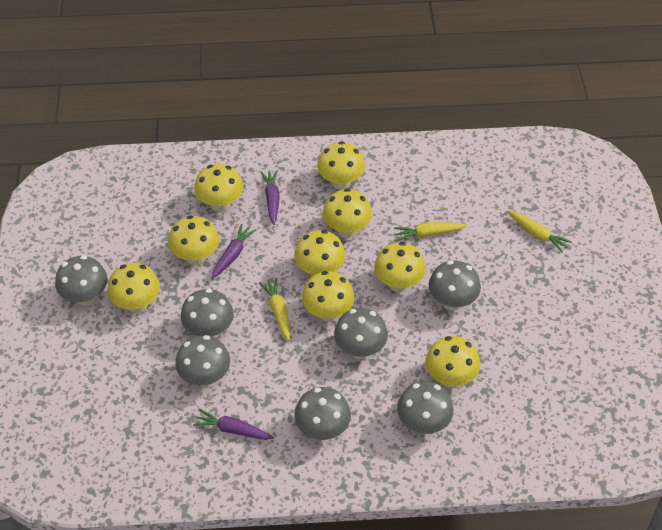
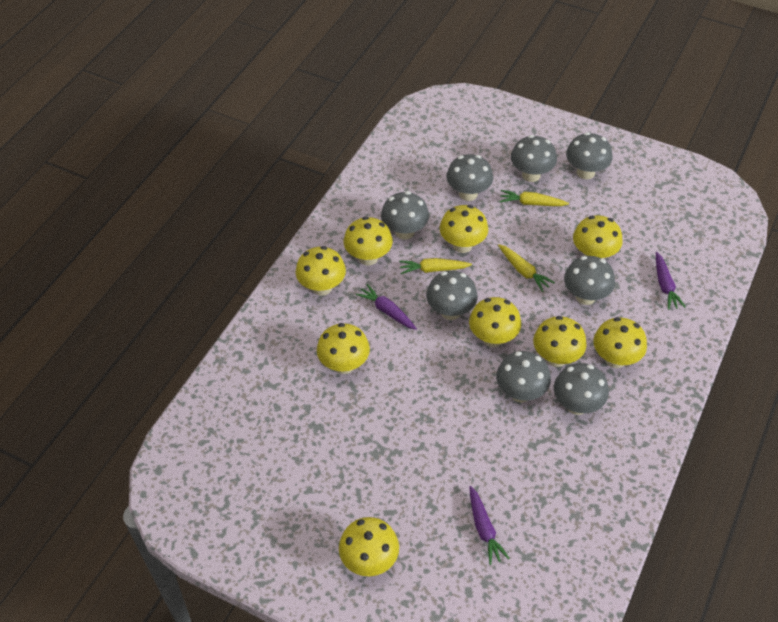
grey mushroom: 7 -> 8

